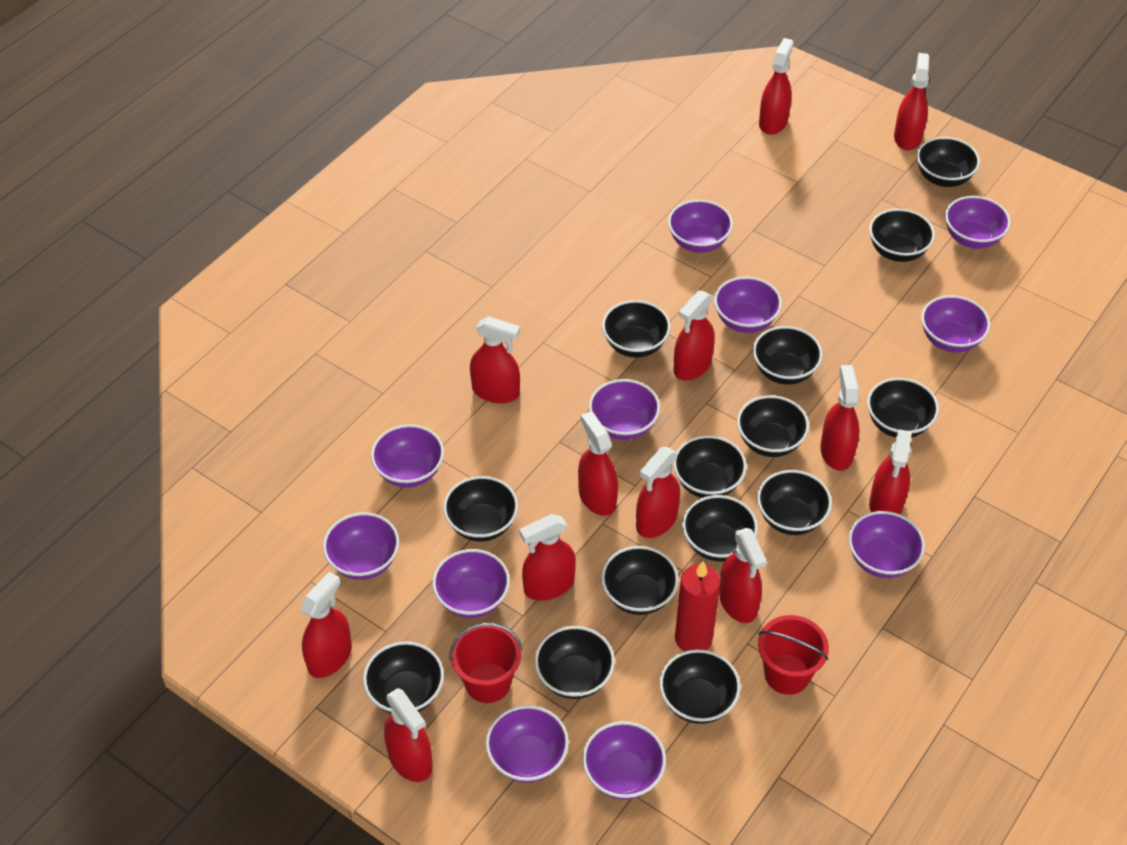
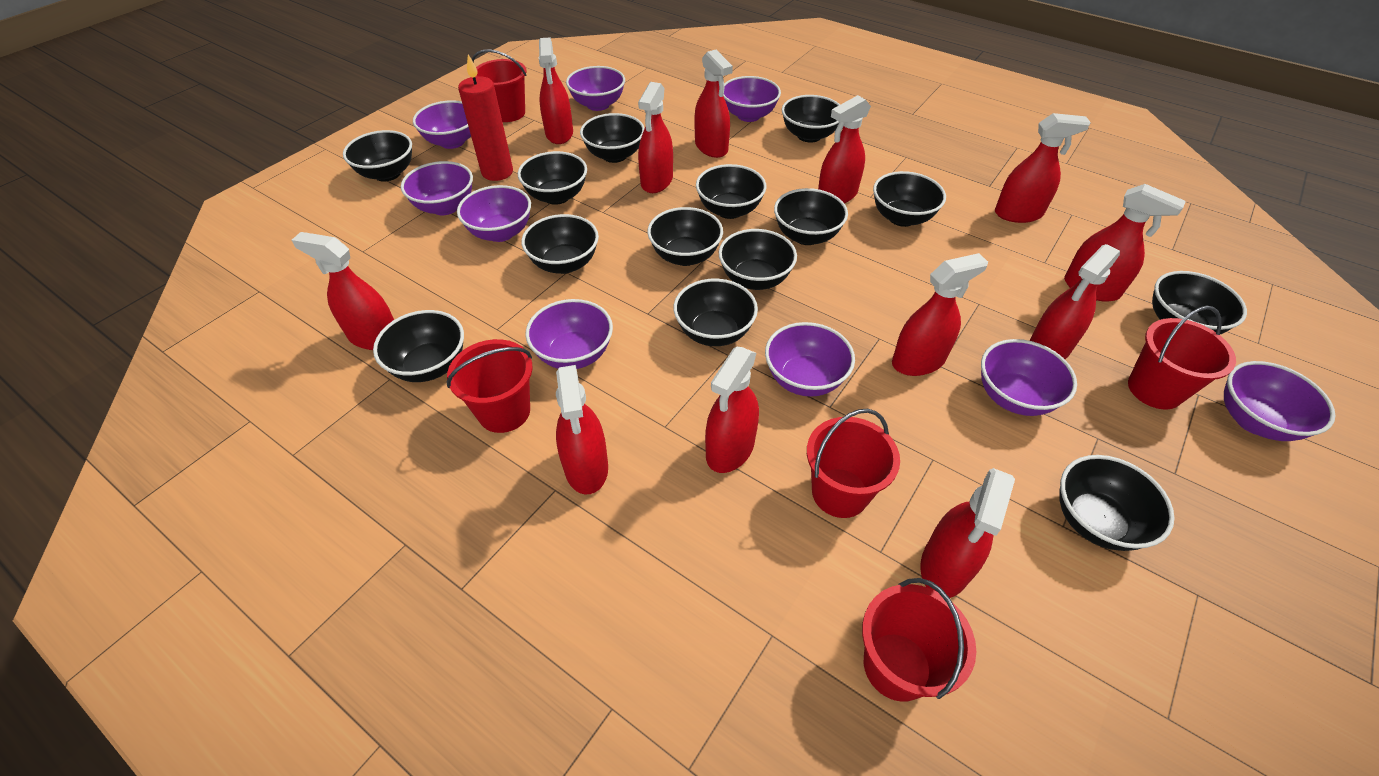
purple bowl: 11 -> 9
red bucket: 2 -> 5

